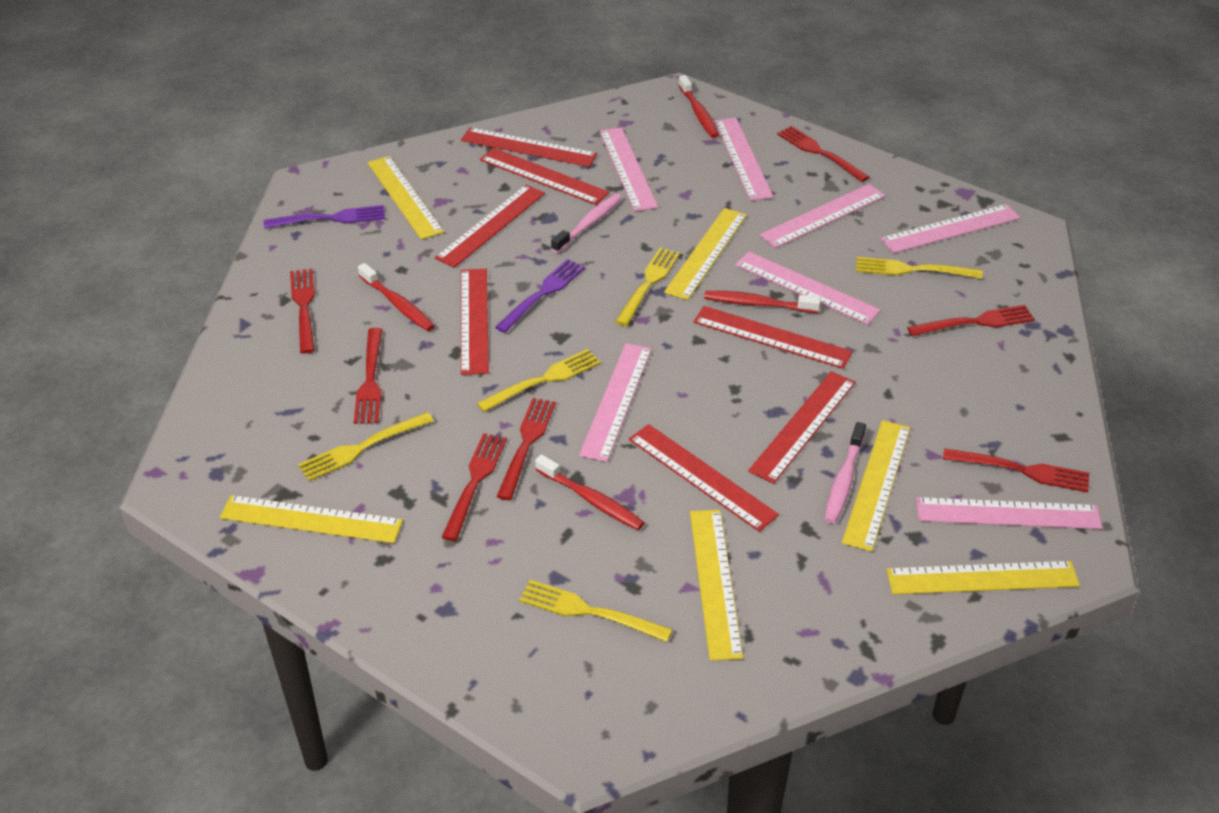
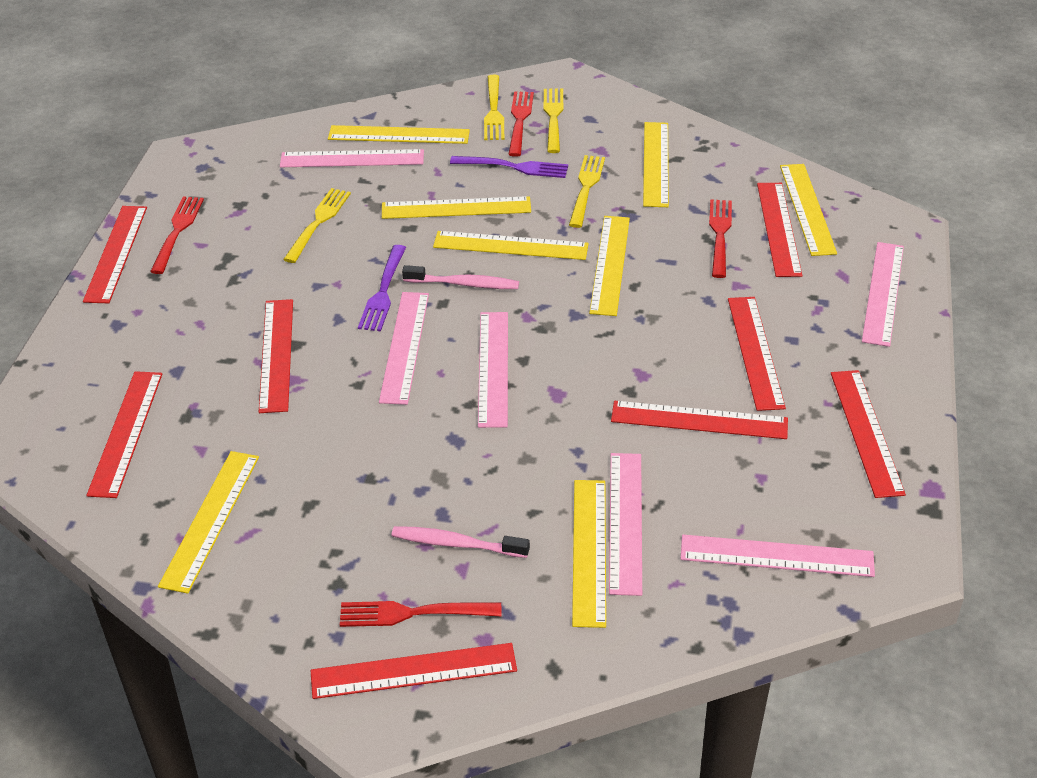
pink ruler: 7 -> 6
red fork: 7 -> 4
red ruler: 7 -> 8
red toothbrush: 4 -> 0
yellow fork: 5 -> 4
yellow ruler: 6 -> 8

